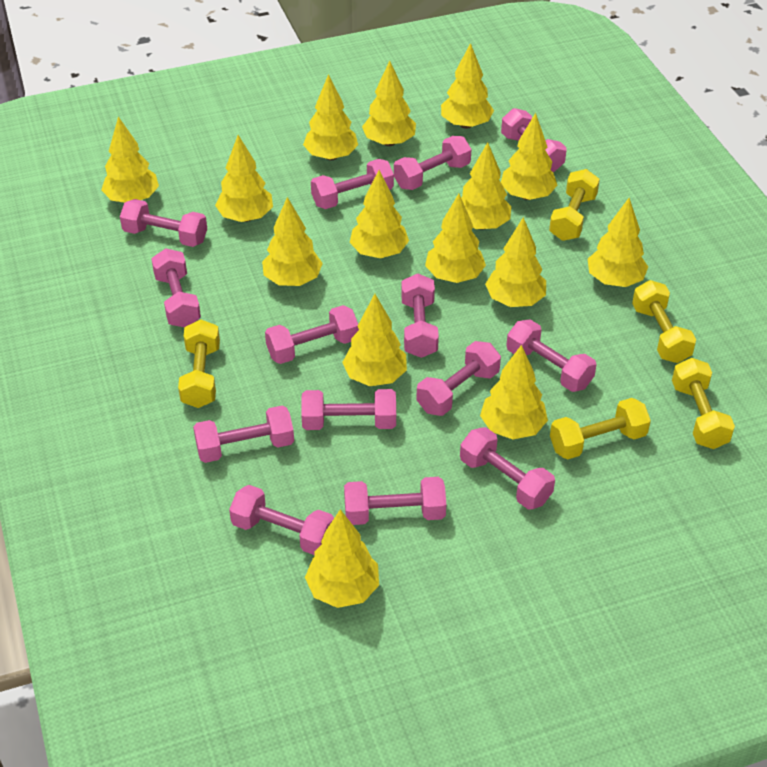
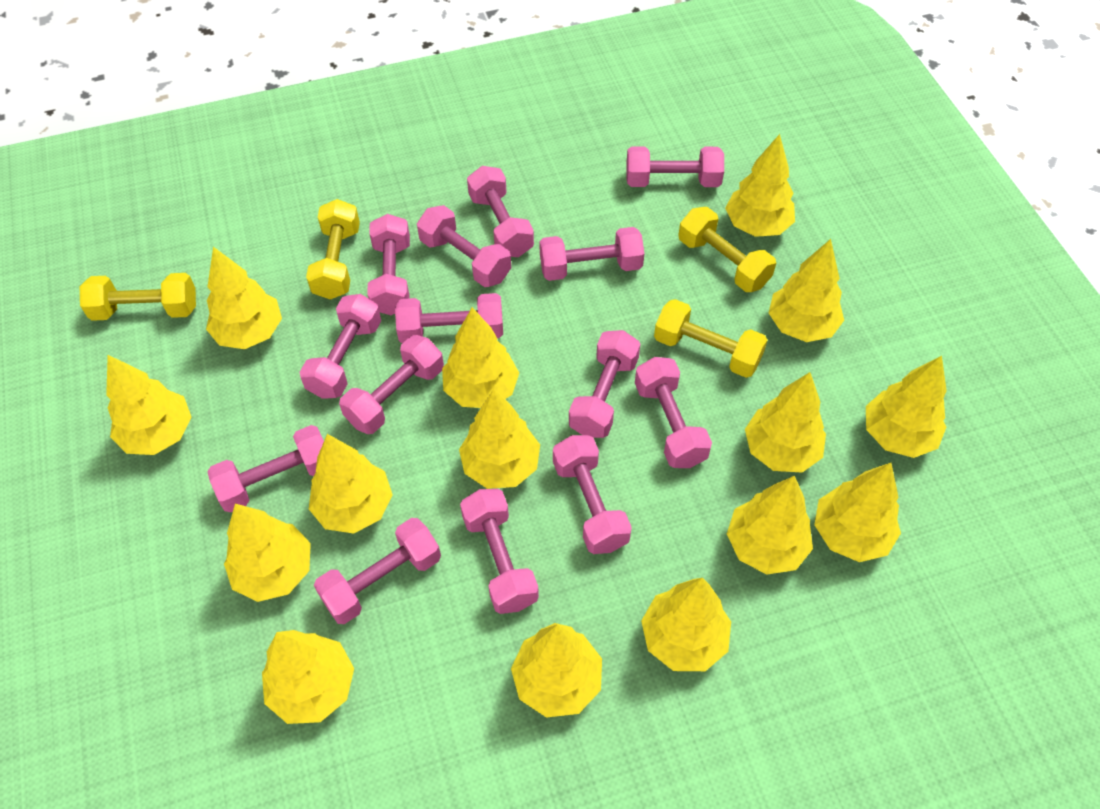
yellow dumbbell: 5 -> 4

